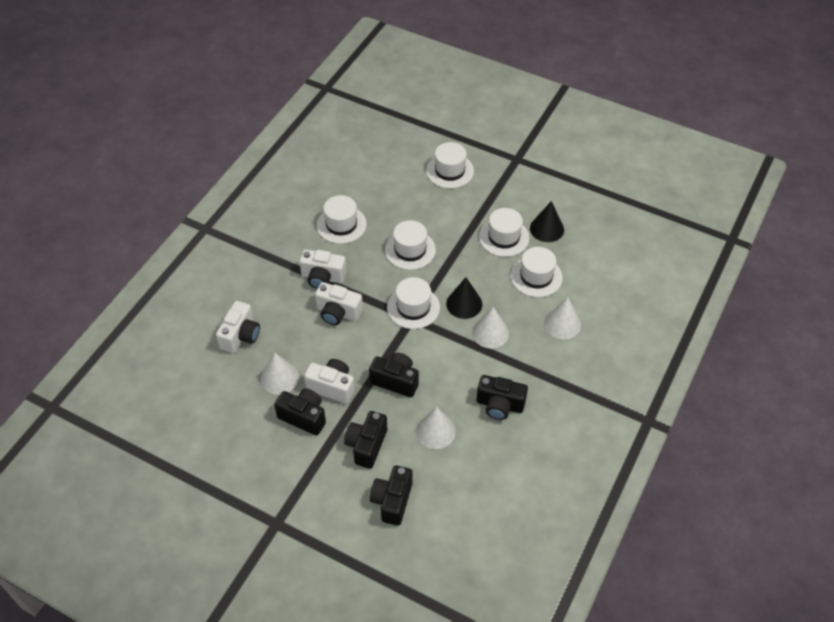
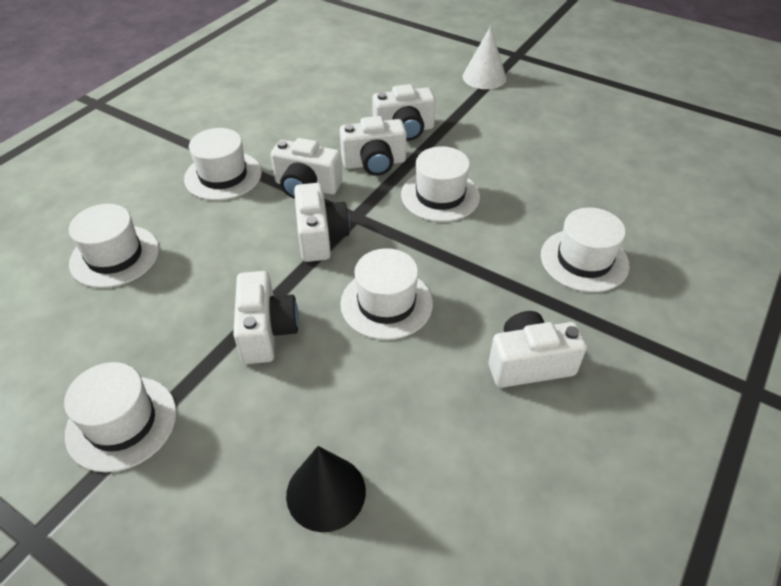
black camera: 5 -> 0
black cone: 2 -> 1
white camera: 4 -> 6
white cone: 4 -> 1

